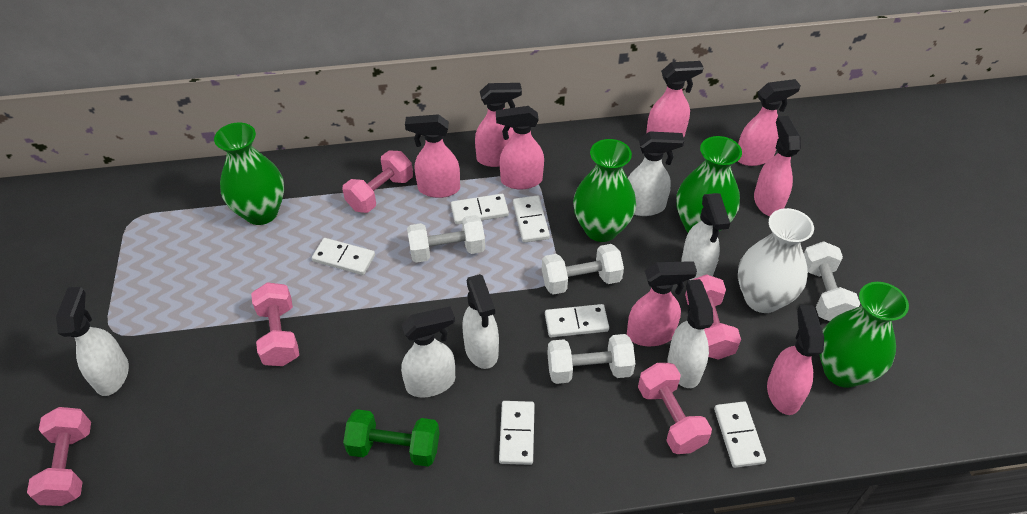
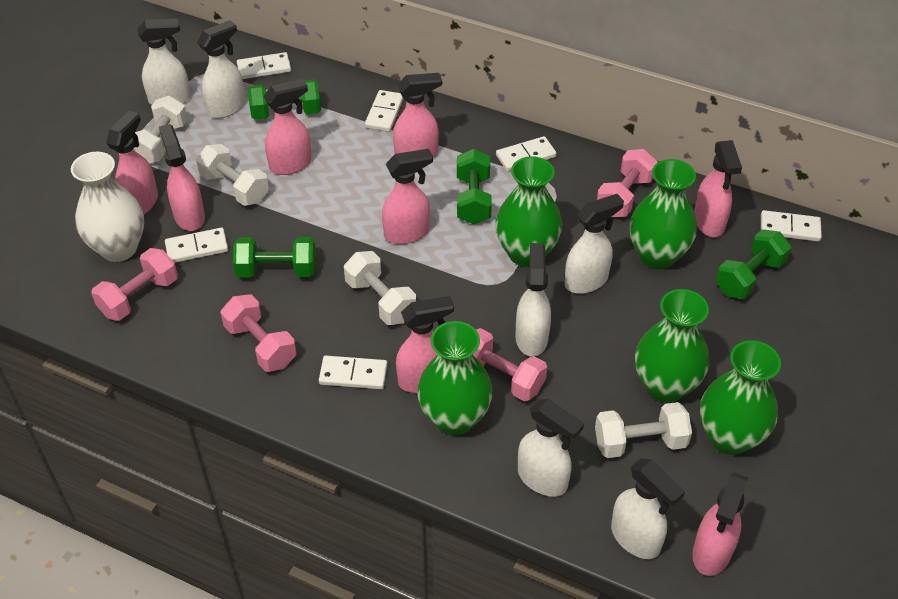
green dumbbell: 1 -> 4
green vase: 4 -> 5
pink dumbbell: 5 -> 4

